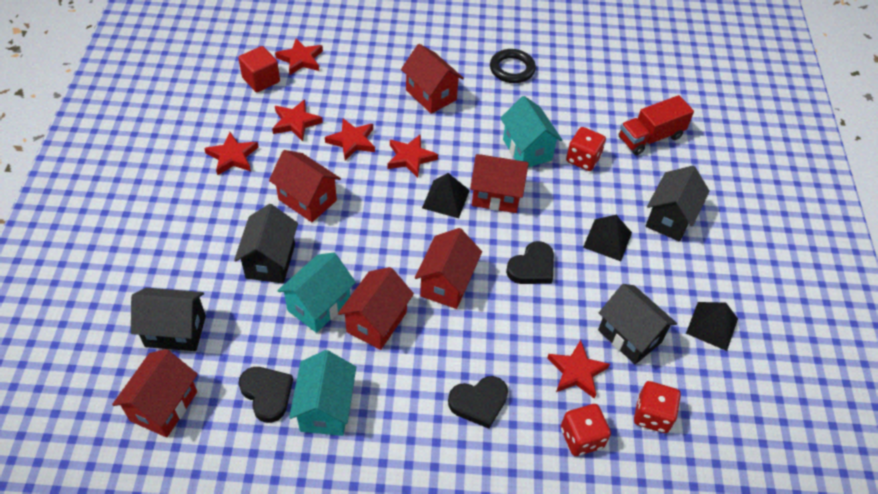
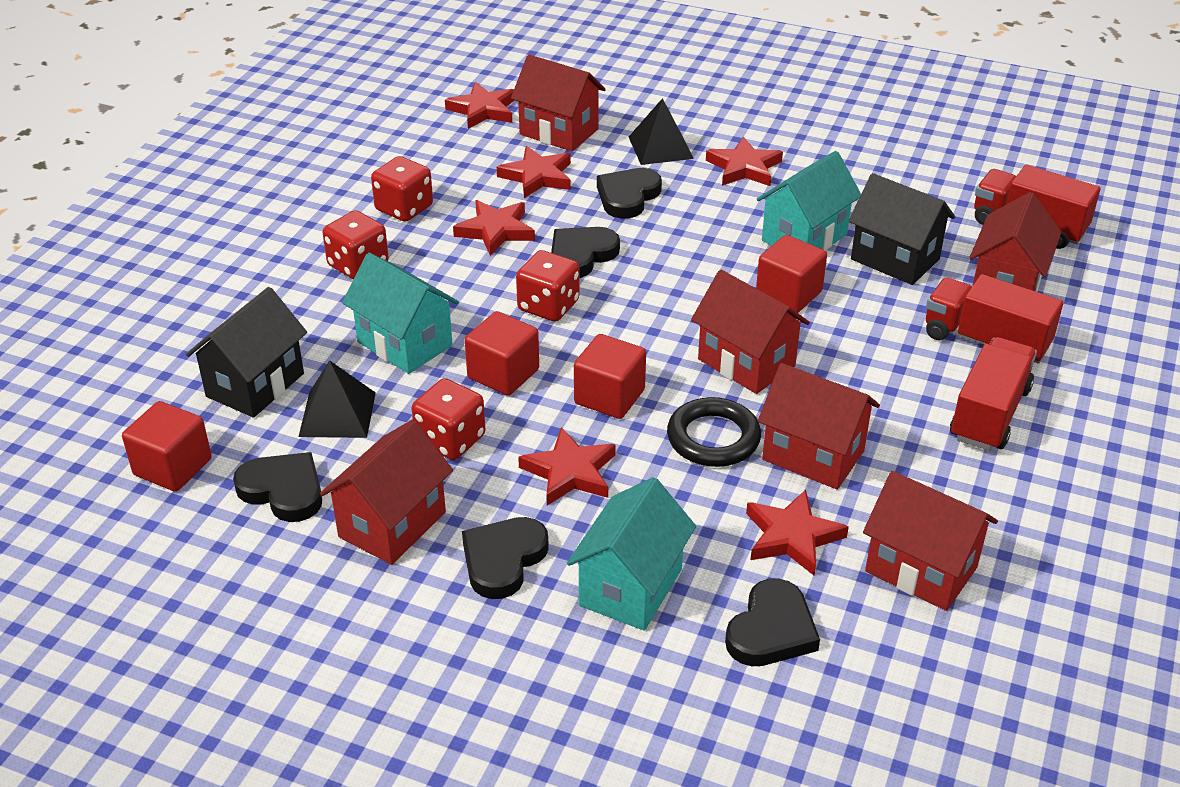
black heart: 3 -> 5
black house: 4 -> 2
black pyramid: 3 -> 2
red cube: 1 -> 4
red dice: 3 -> 4
red truck: 1 -> 3

